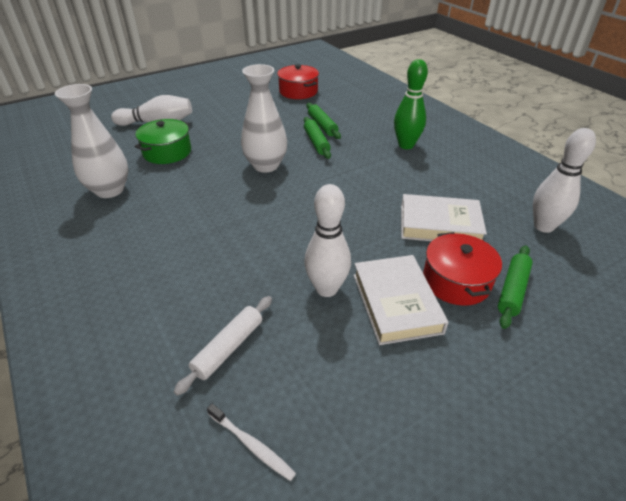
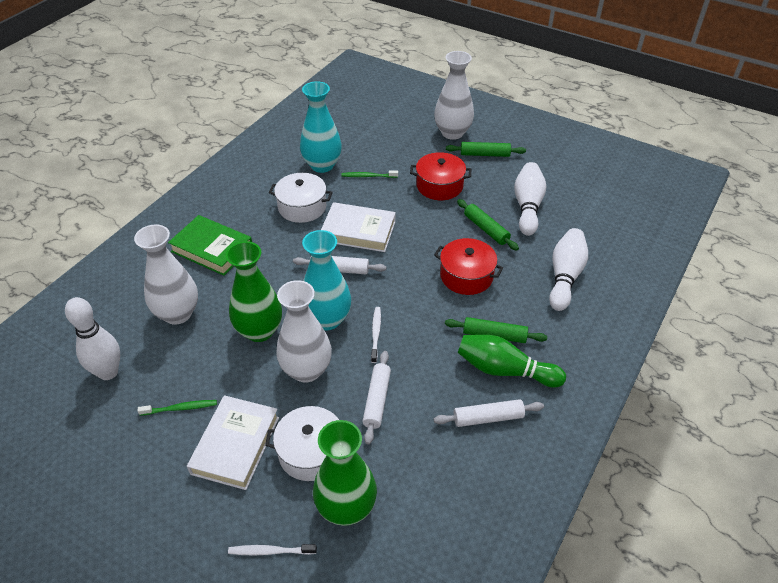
green book: 0 -> 1
green pot: 1 -> 0
green toothbrush: 0 -> 2
green vase: 0 -> 2
turquoise vase: 0 -> 2
white pot: 0 -> 2
white rolling pin: 1 -> 3
white toothbrush: 1 -> 2
white vase: 2 -> 3

